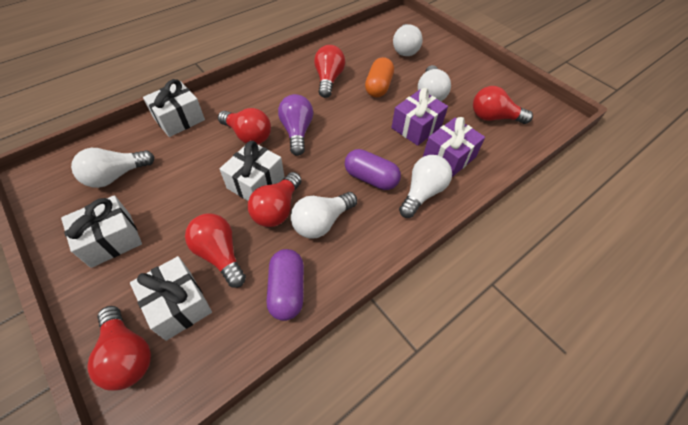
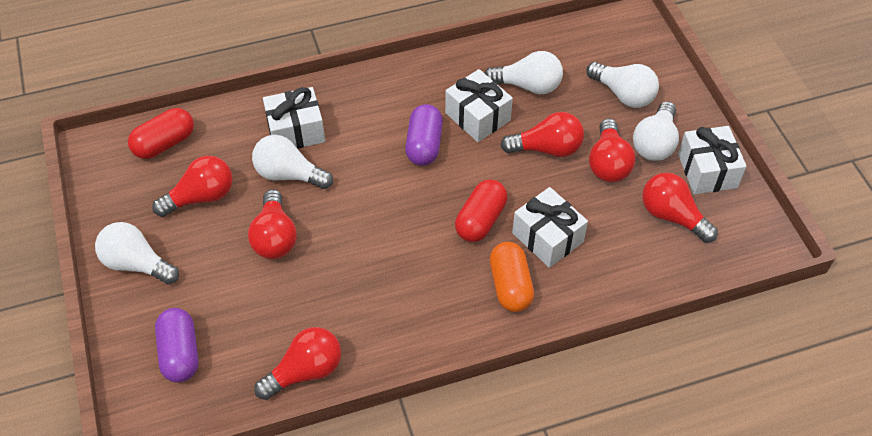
purple gift: 2 -> 0
purple light bulb: 1 -> 0
red capsule: 0 -> 2

